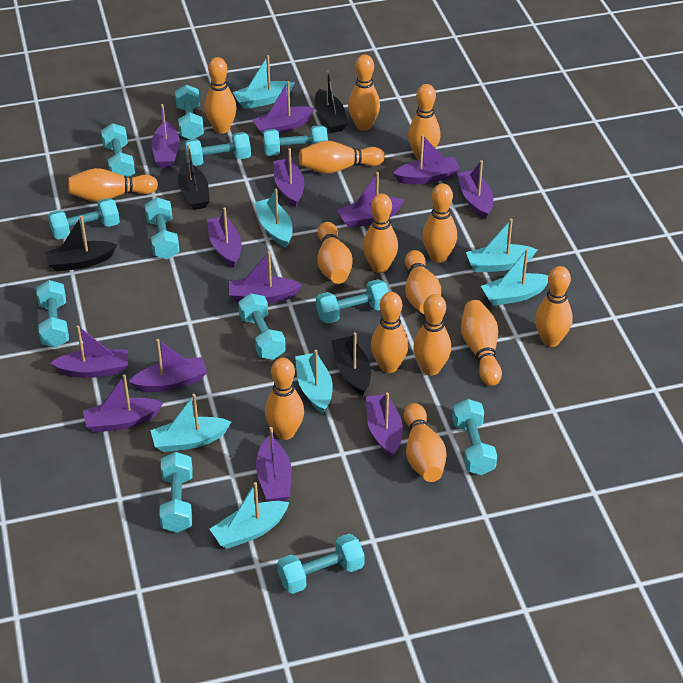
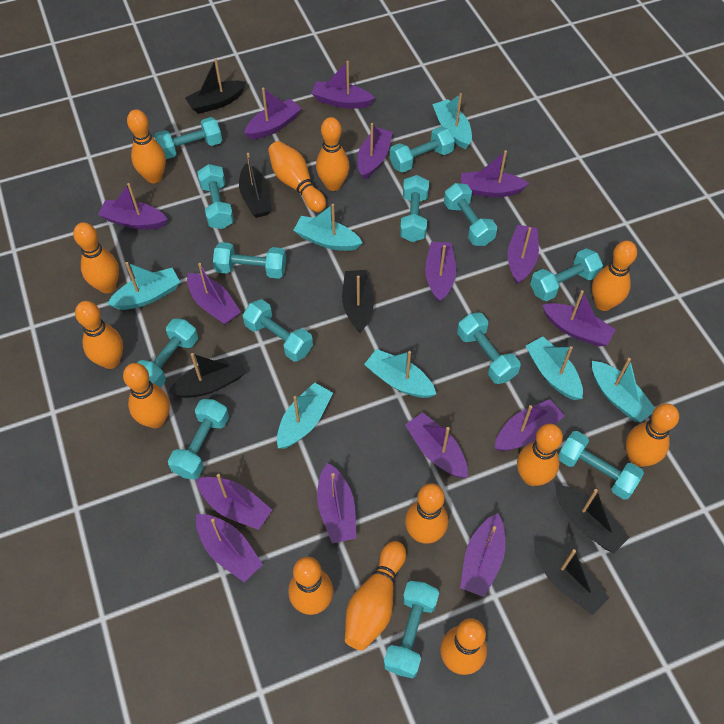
black boat: 4 -> 6
orange bowling pin: 15 -> 13
purple boat: 13 -> 15
turquoise dumbbell: 12 -> 13

